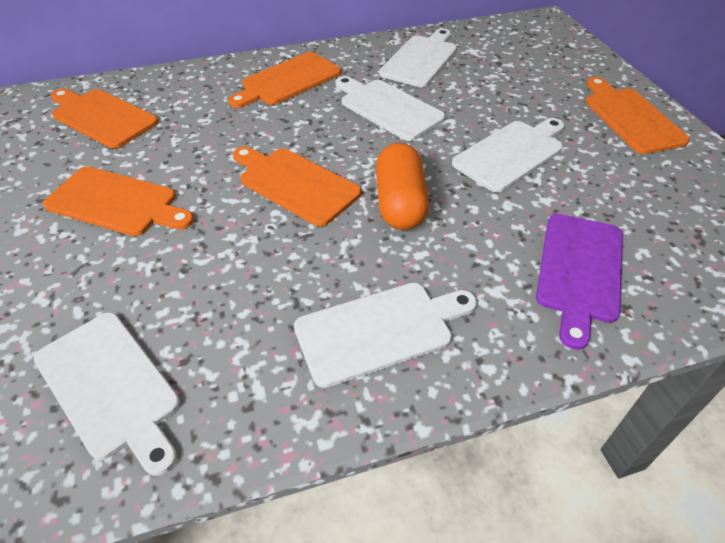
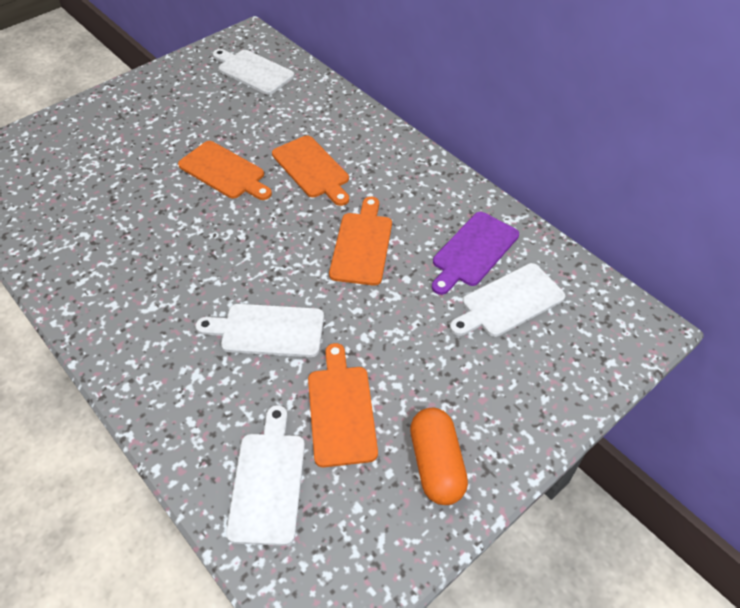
orange cutting board: 5 -> 4
white cutting board: 5 -> 4

